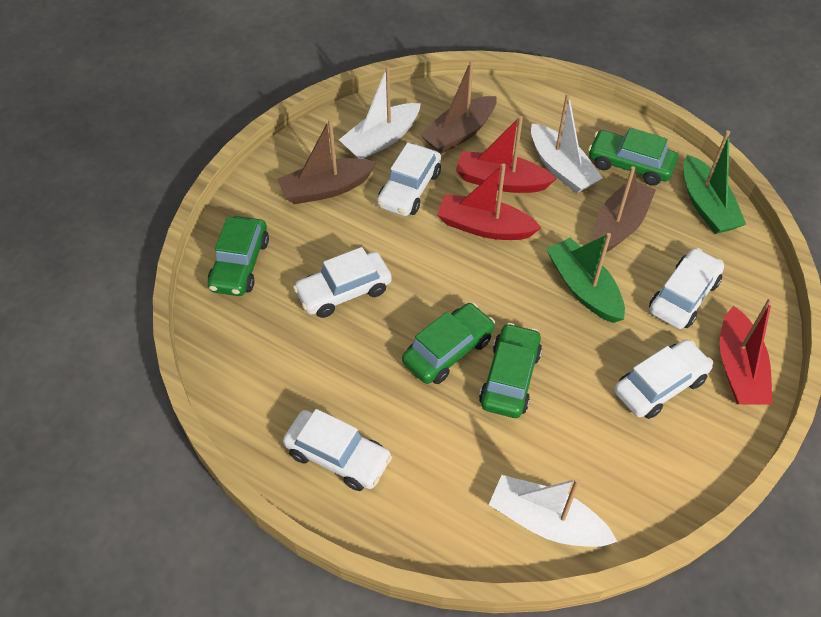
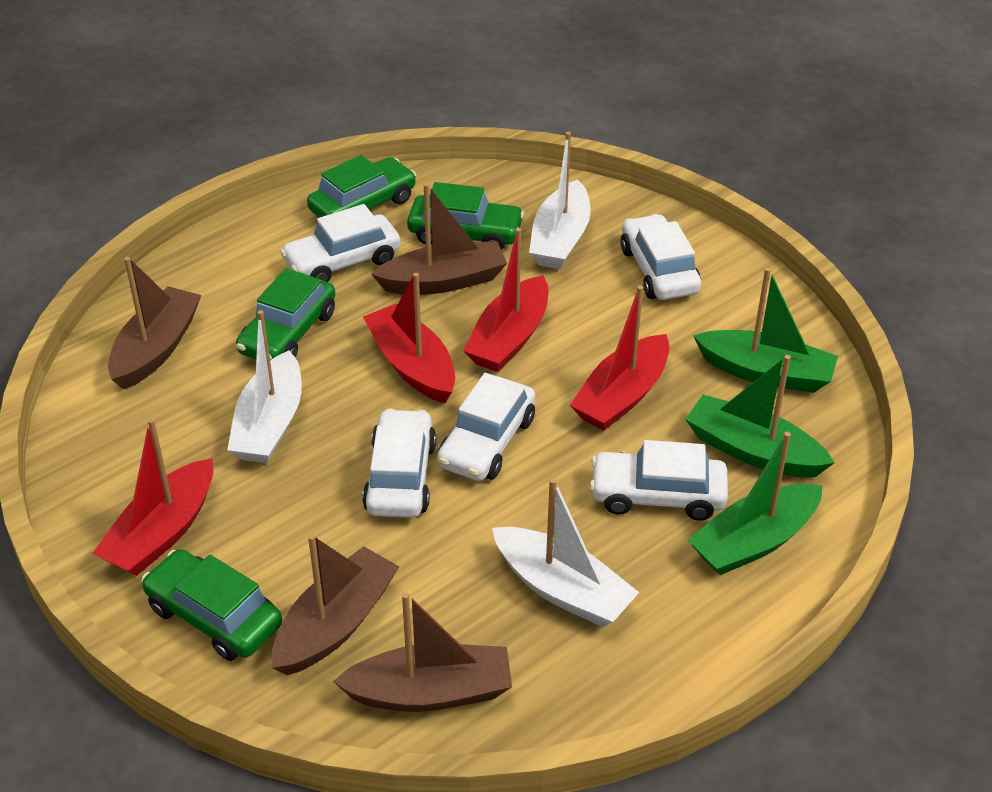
brown boat: 3 -> 4
green boat: 2 -> 3
red boat: 3 -> 4

